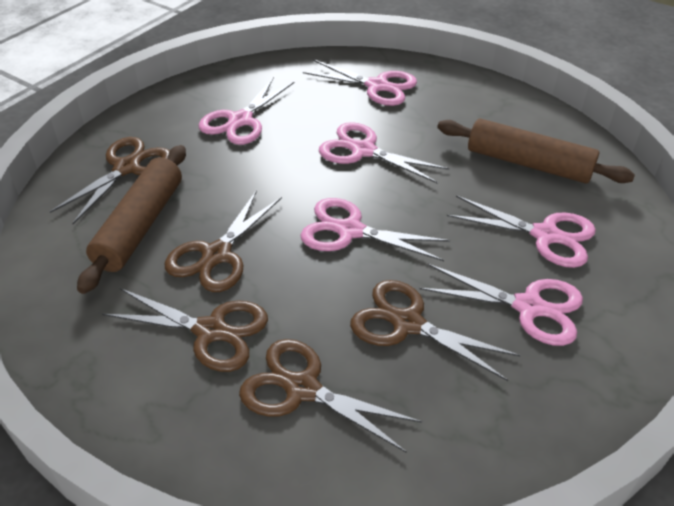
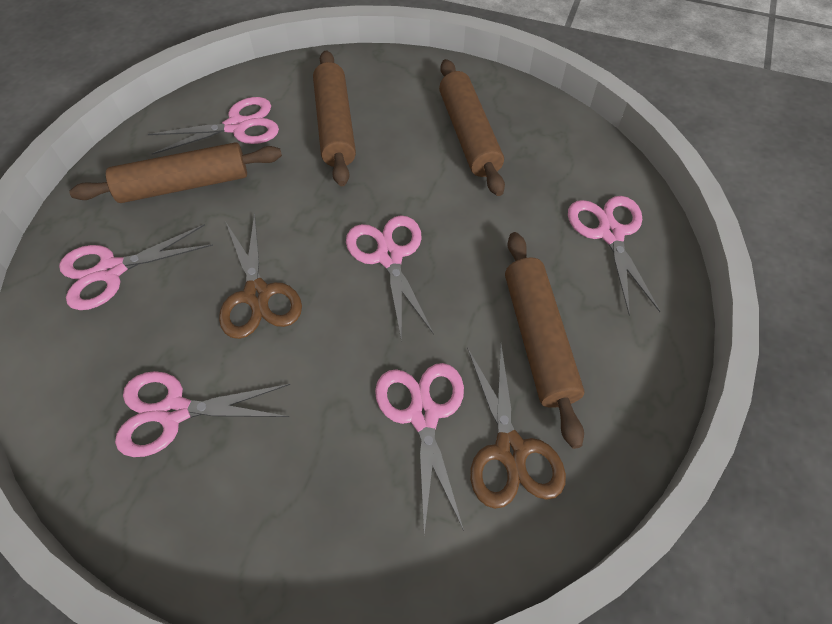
brown rolling pin: 2 -> 4
brown scissors: 5 -> 2

